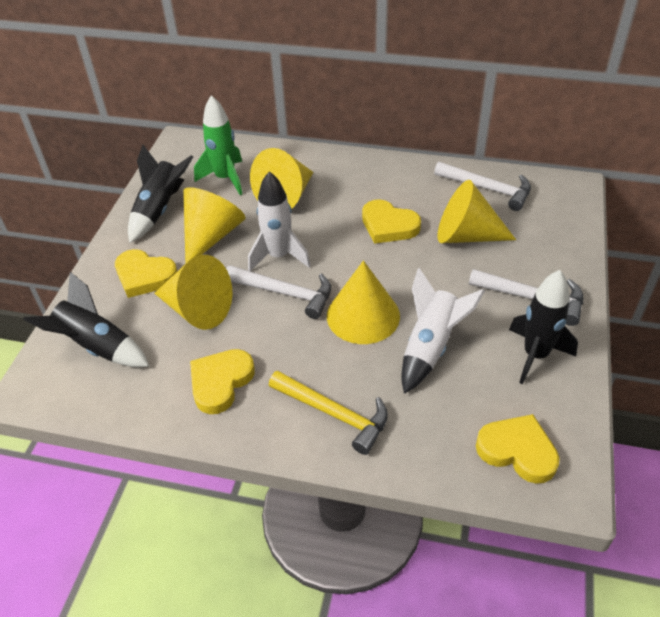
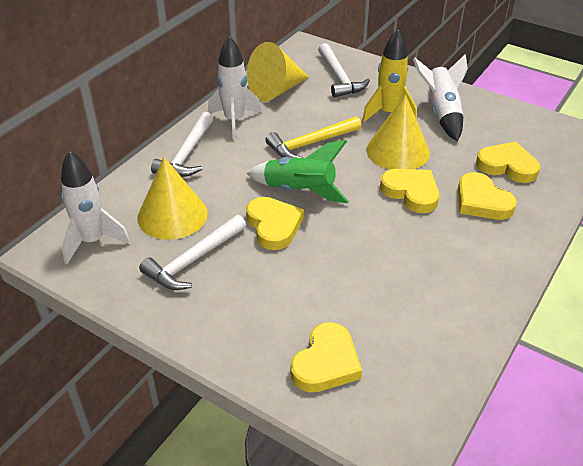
black rocket: 3 -> 0
white rocket: 2 -> 3
yellow cone: 5 -> 3
yellow heart: 4 -> 5
yellow rocket: 0 -> 1

